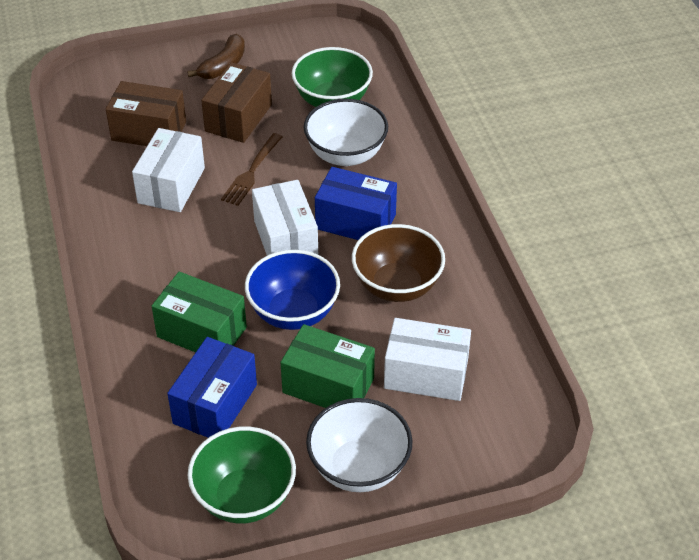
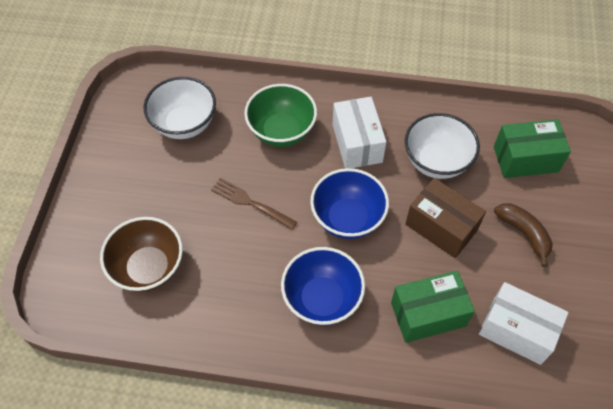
blue bowl: 1 -> 2
blue box: 2 -> 0
brown box: 2 -> 1
green bowl: 2 -> 1
white box: 3 -> 2

